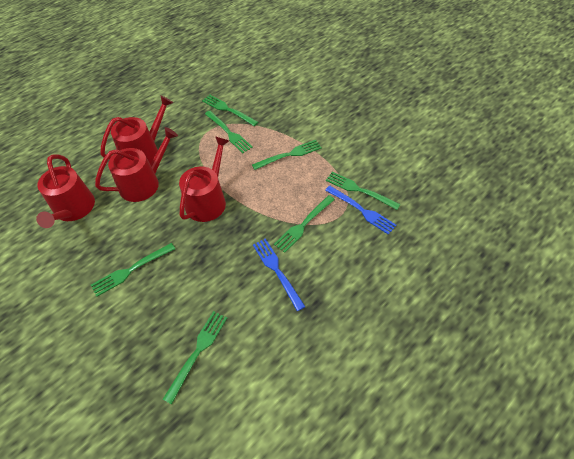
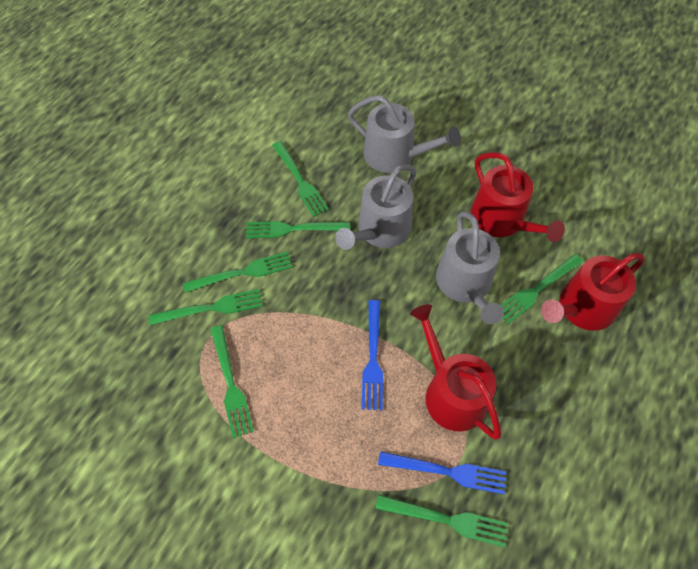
grey watering can: 0 -> 3
red watering can: 4 -> 3

